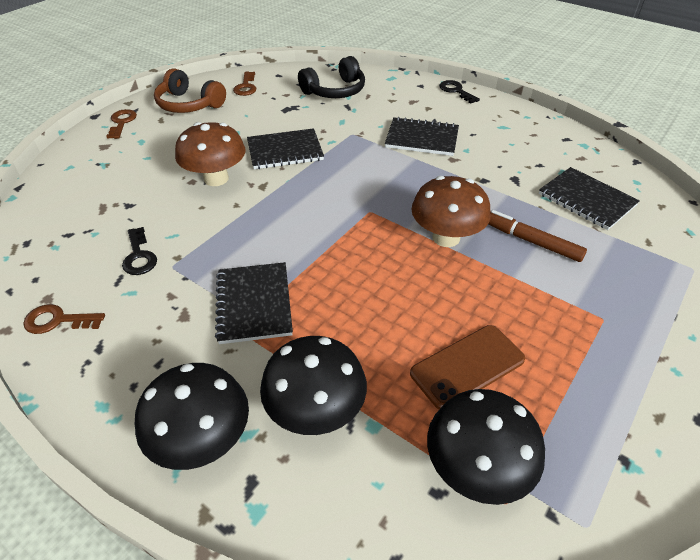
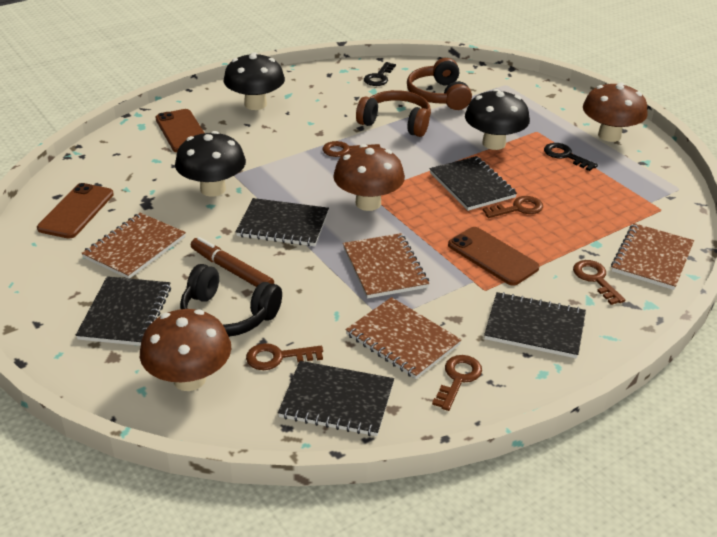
black notebook: 4 -> 5
brown headphones: 1 -> 2
brown key: 3 -> 5
brown mushroom: 2 -> 3
brown notebook: 0 -> 4
brown phone: 1 -> 3

